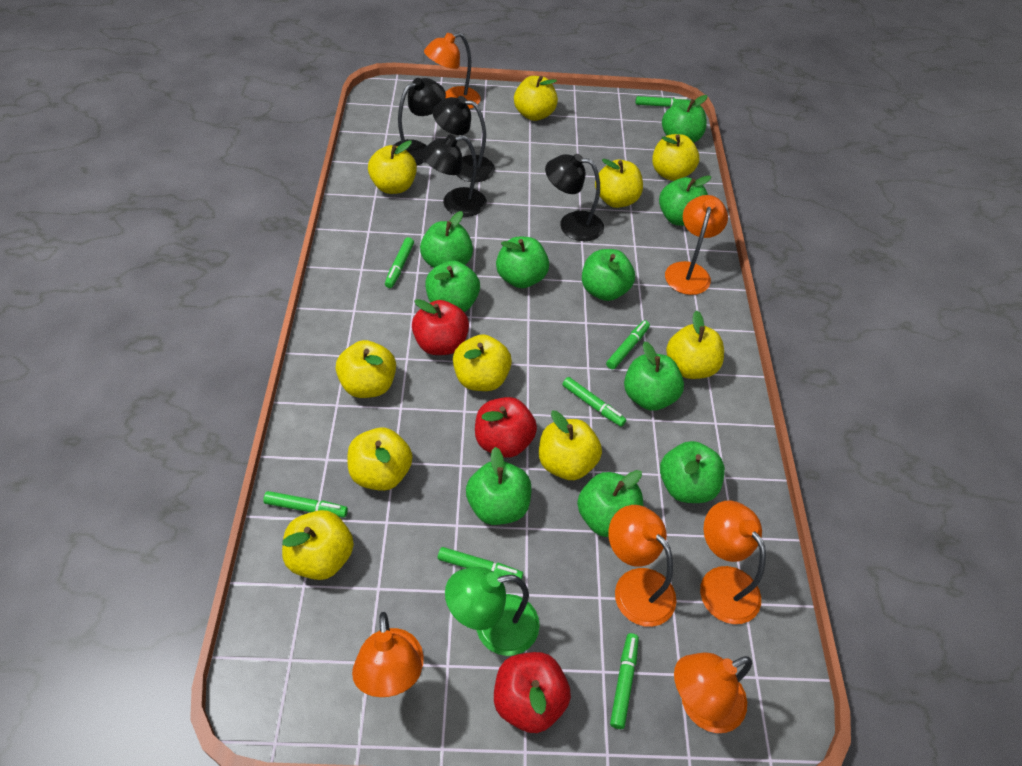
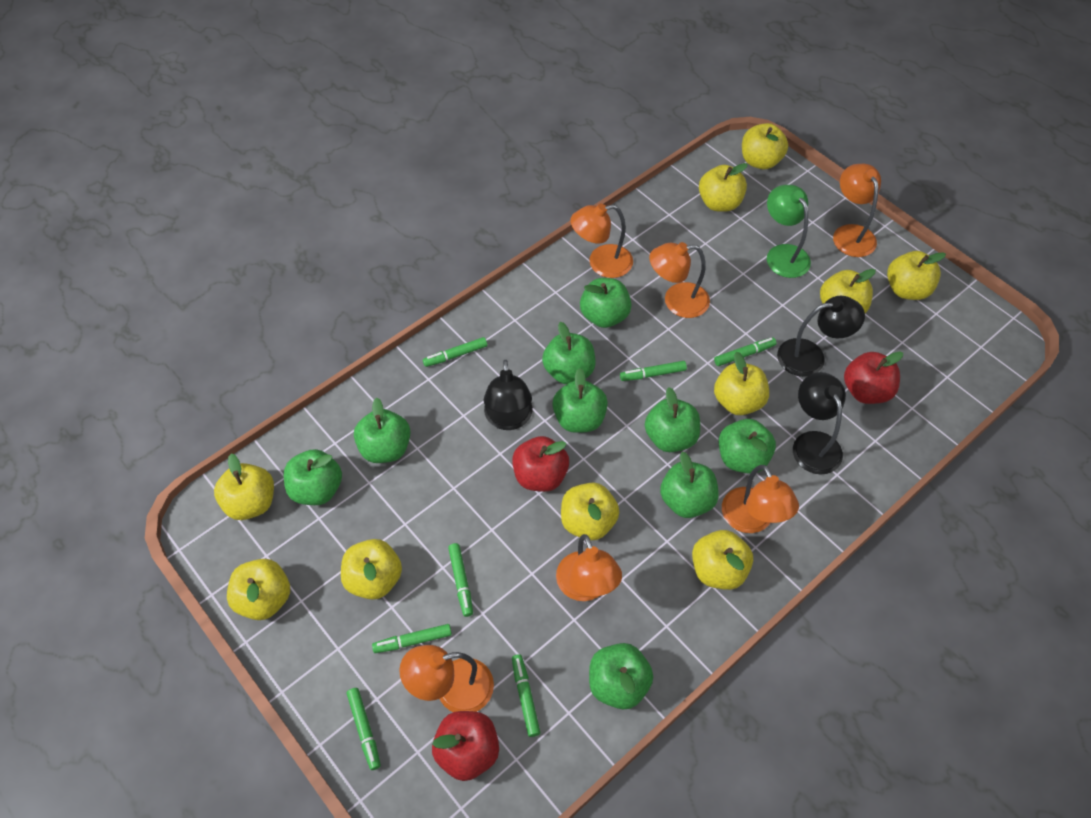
black lamp: 4 -> 3
green apple: 10 -> 9

